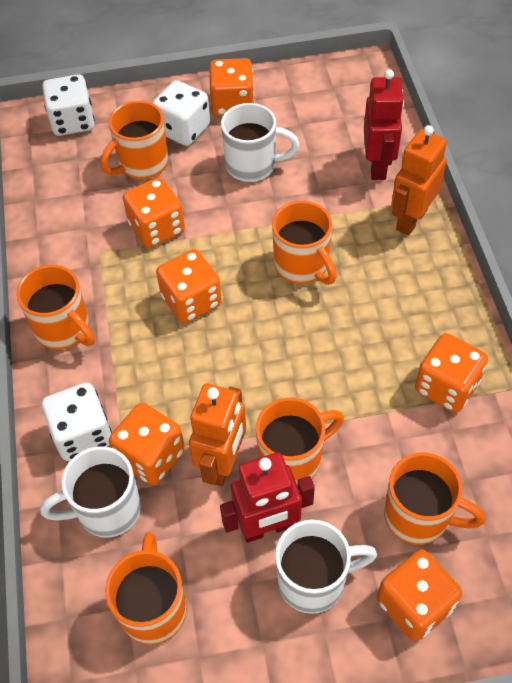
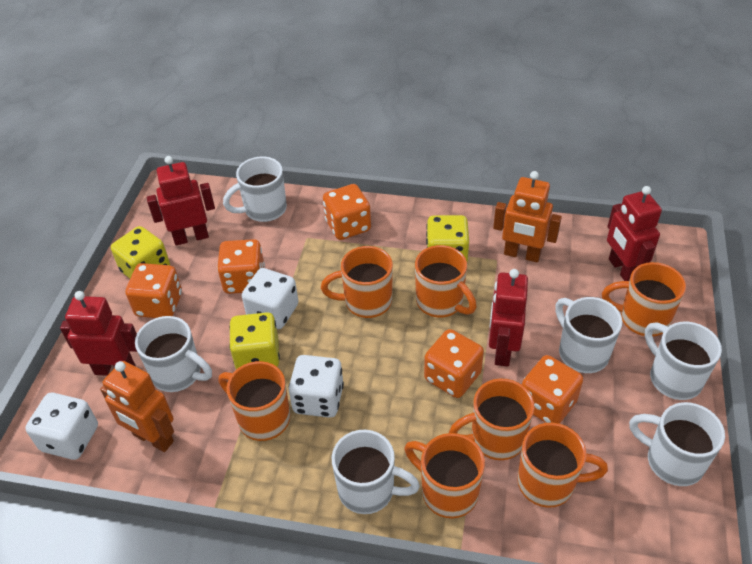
orange dice: 6 -> 5
orange mug: 6 -> 7
red robot: 2 -> 4
white mug: 3 -> 6
yellow dice: 0 -> 3

